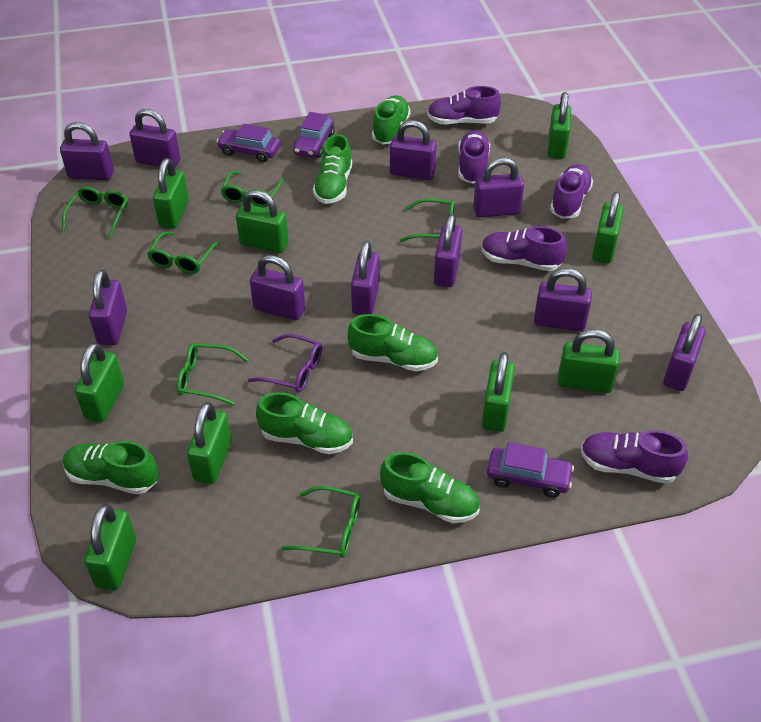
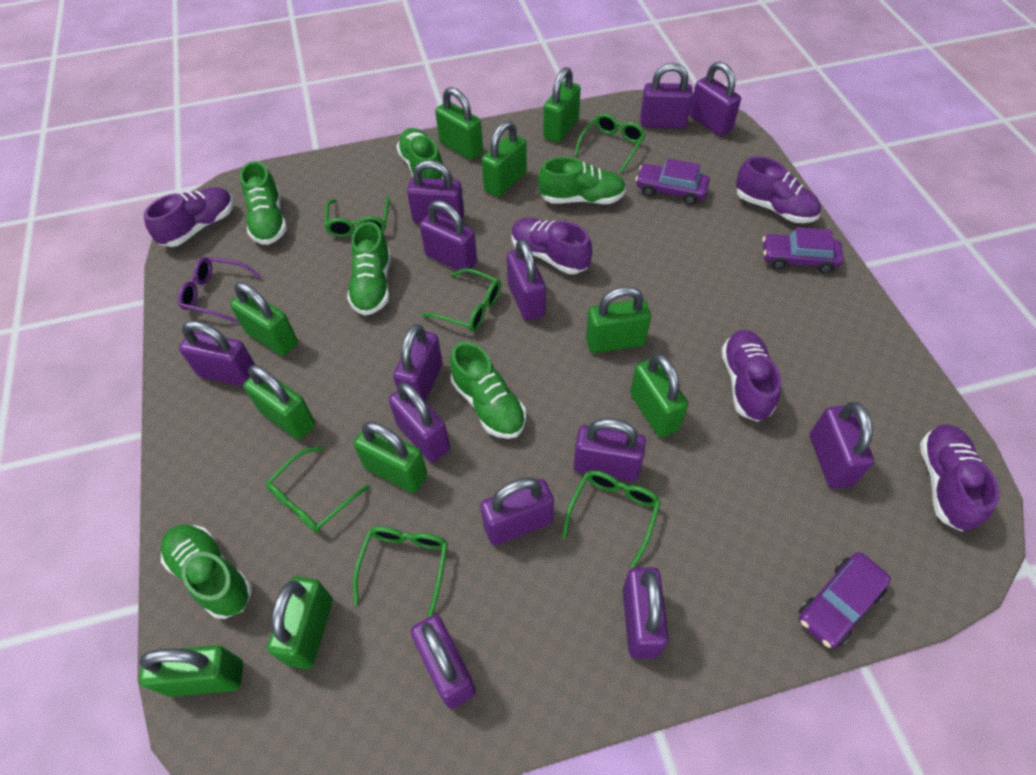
green padlock: 9 -> 10
purple padlock: 10 -> 13

